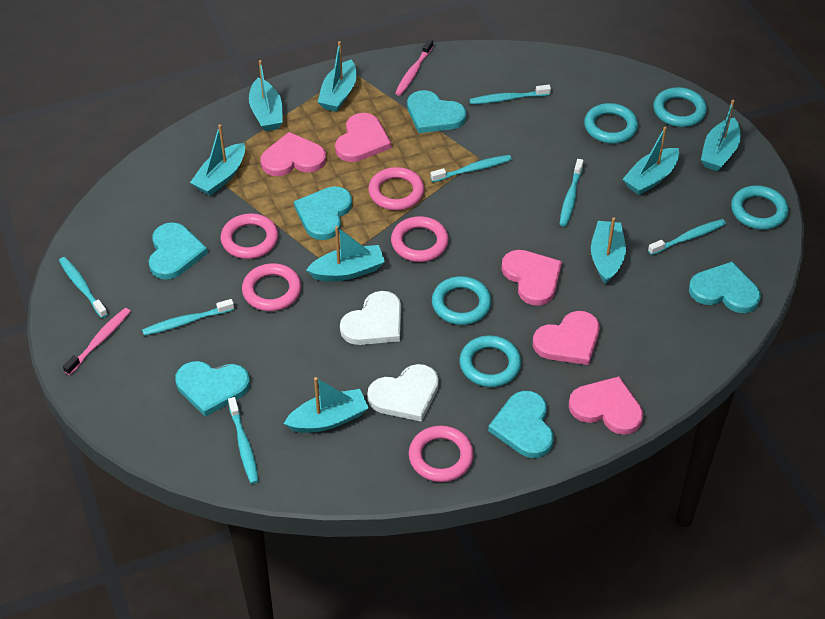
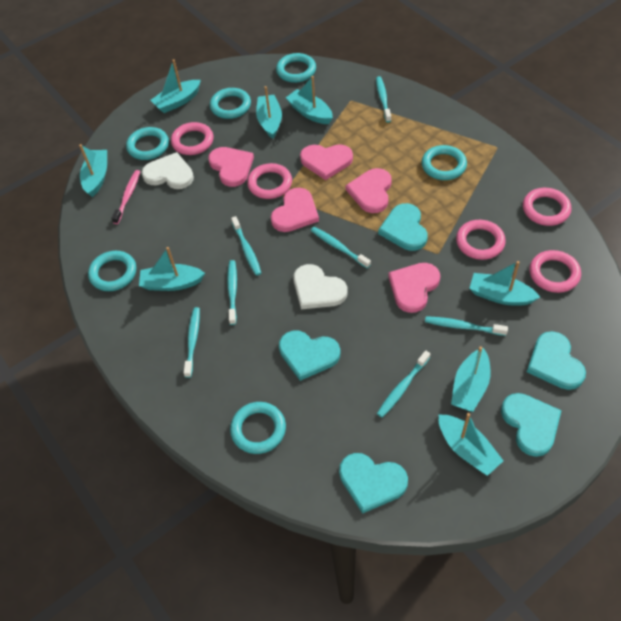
pink toothbrush: 2 -> 1
turquoise heart: 6 -> 5
turquoise ring: 5 -> 6

